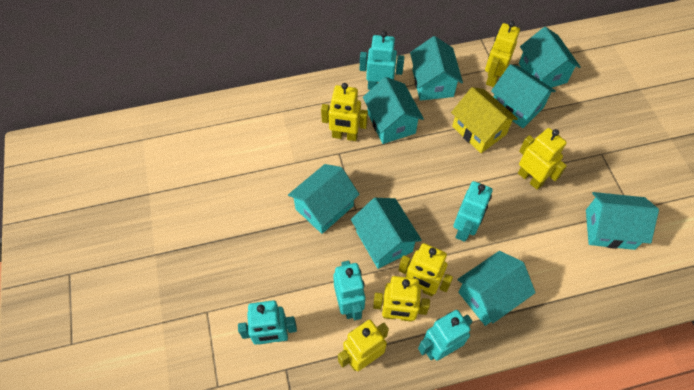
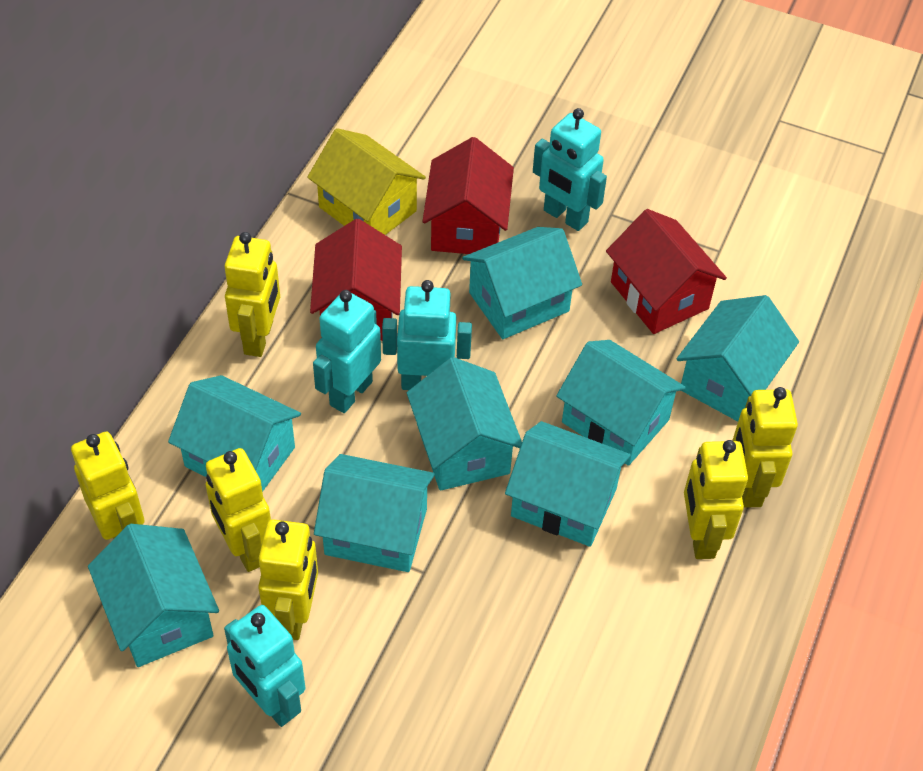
red house: 0 -> 3
turquoise robot: 5 -> 4

